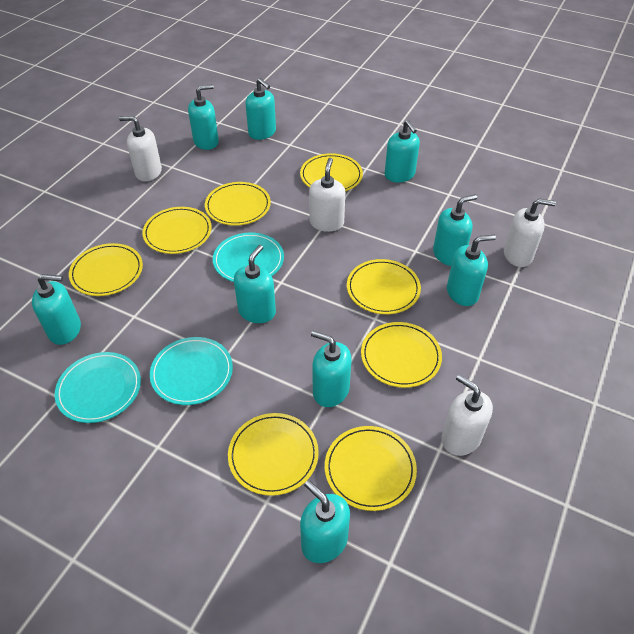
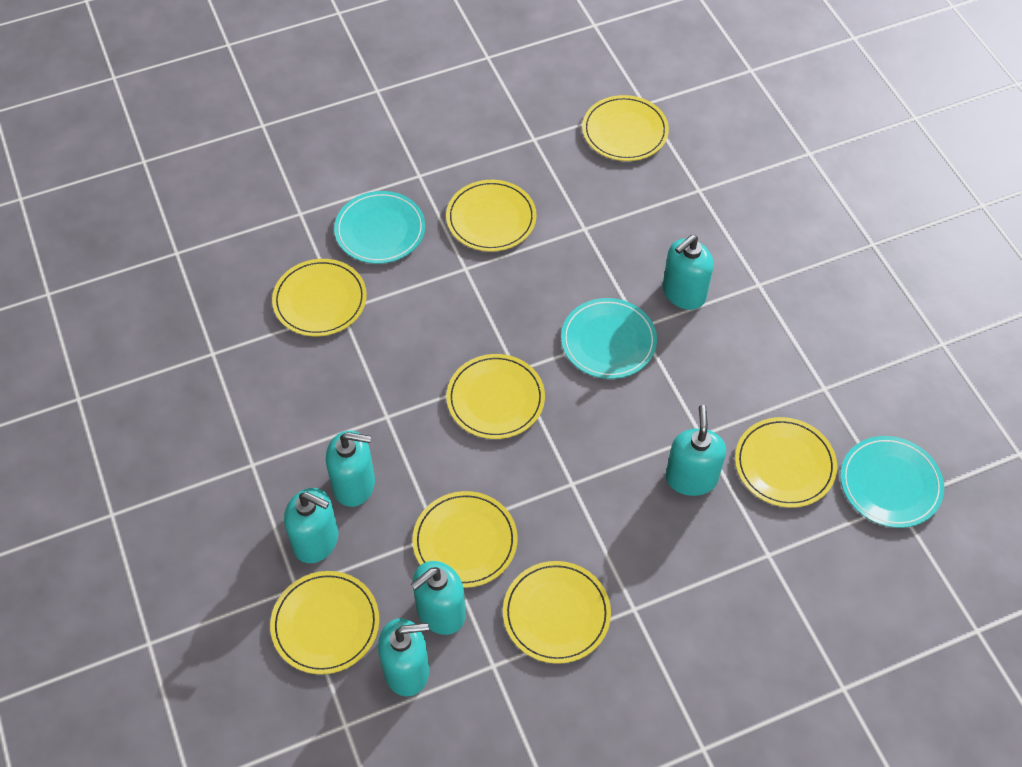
turquoise soap dispenser: 9 -> 6
white soap dispenser: 4 -> 0

